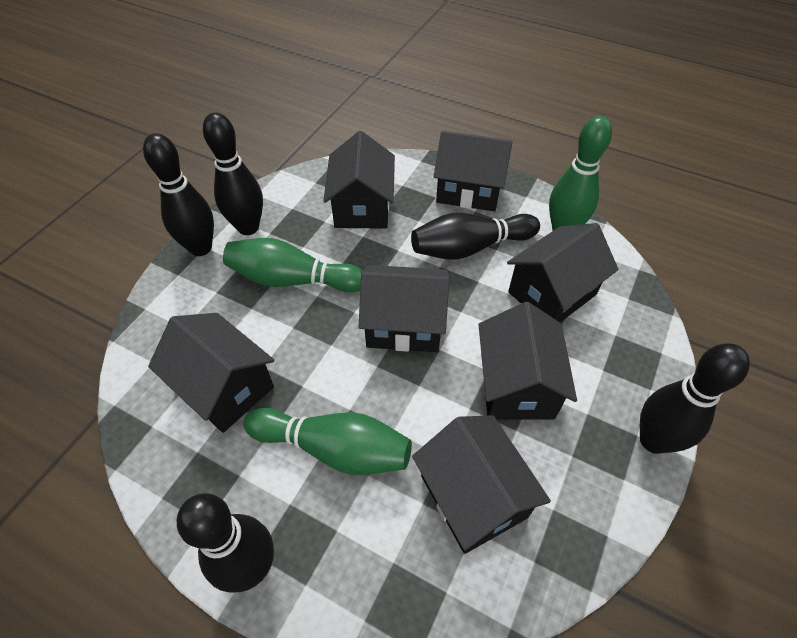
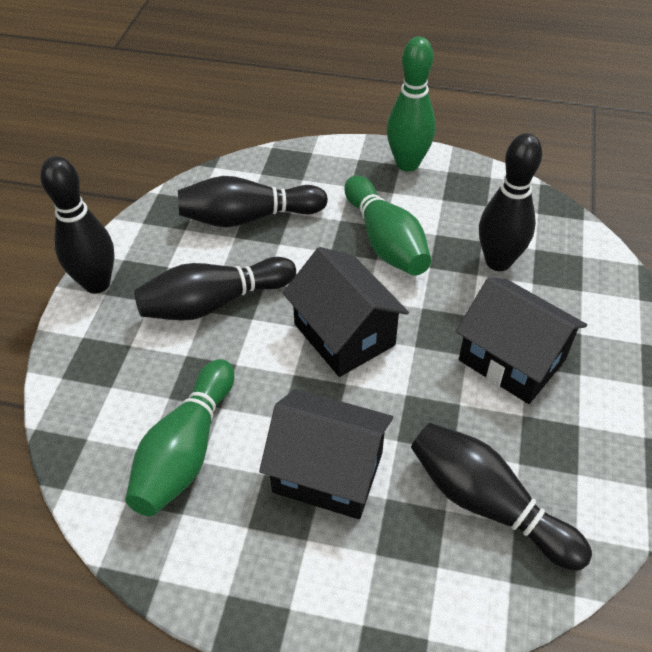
black house: 7 -> 3

